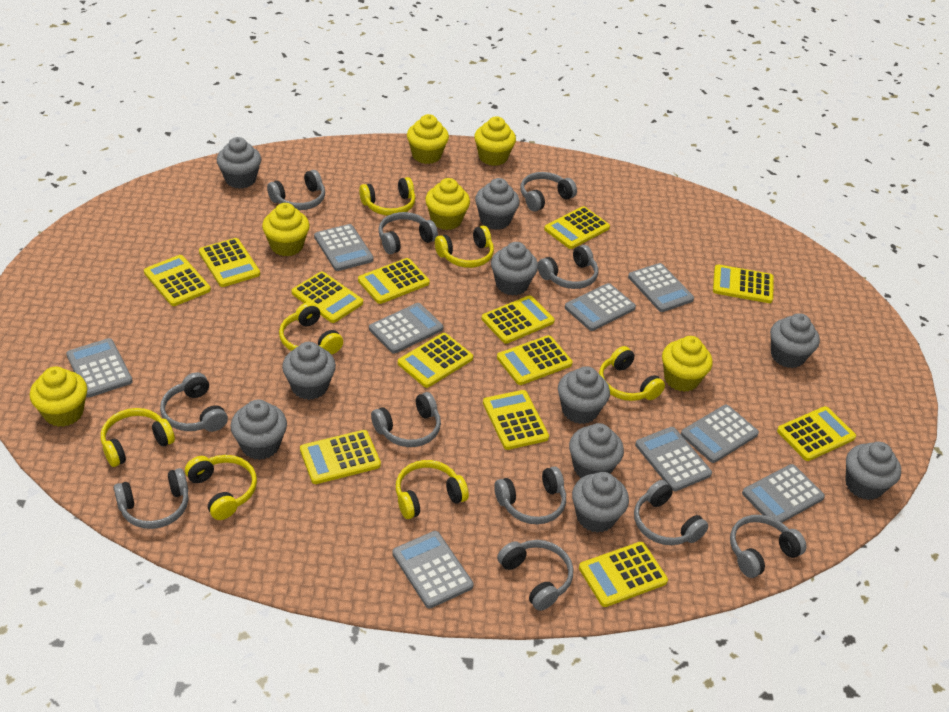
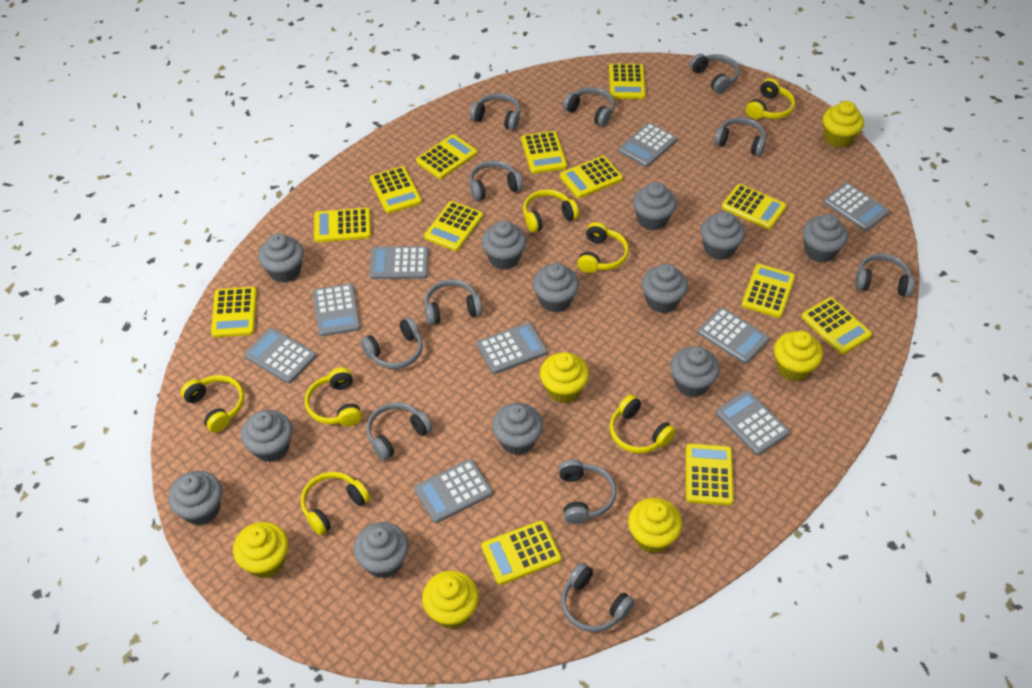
grey cupcake: 10 -> 12

